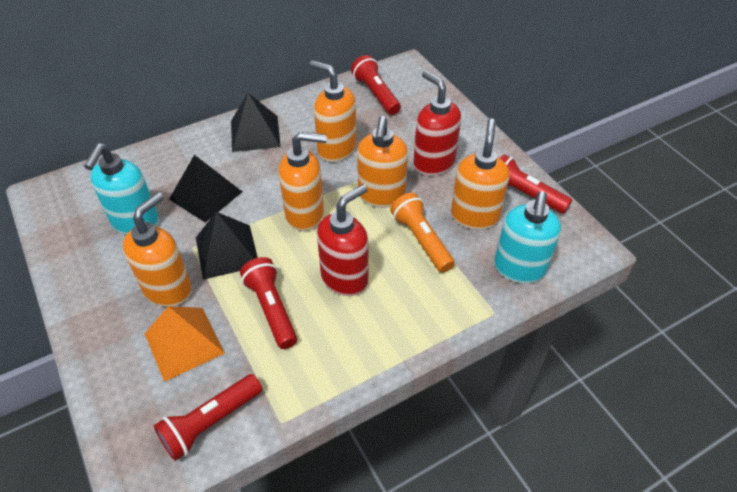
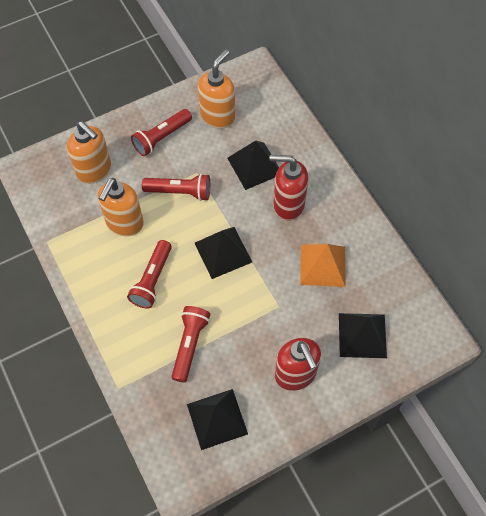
black pyramid: 3 -> 4
orange flashlight: 1 -> 0
orange soap dispenser: 5 -> 3
turquoise soap dispenser: 2 -> 0

